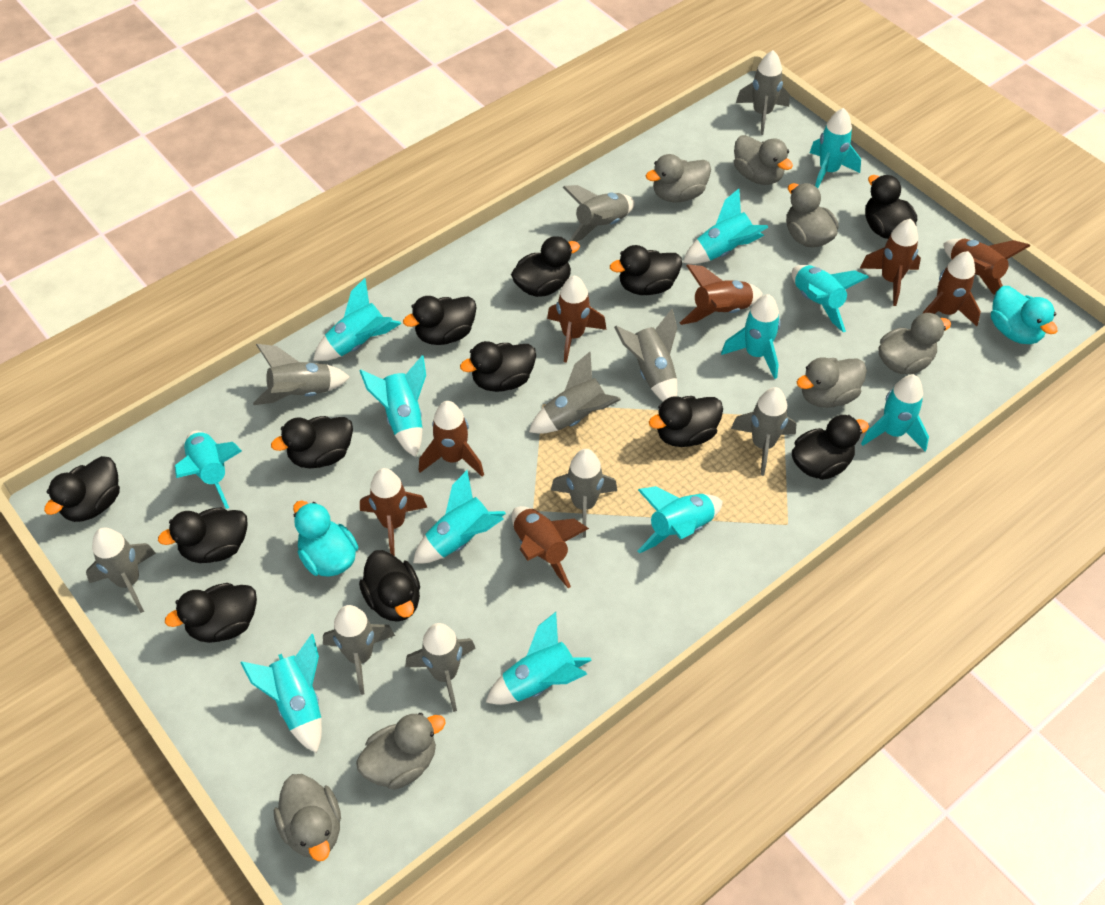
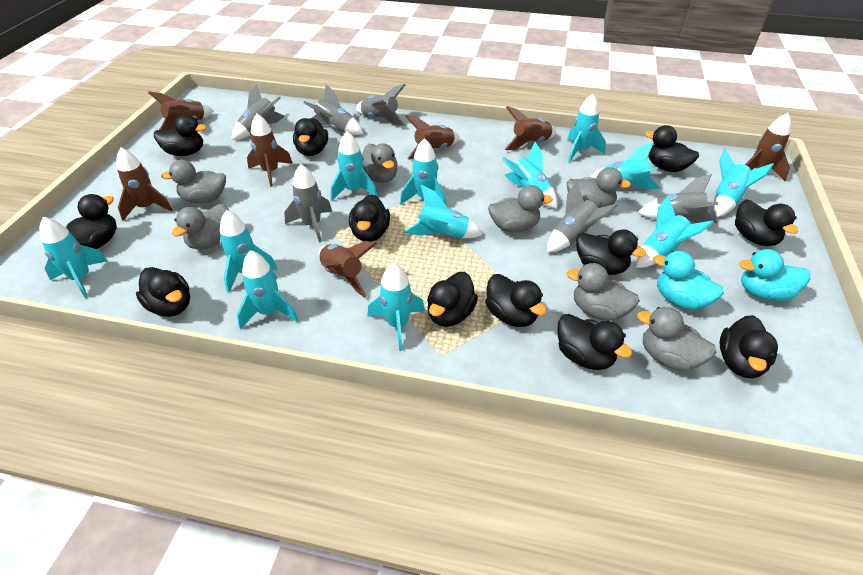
brown rocket: 8 -> 7
grey rocket: 10 -> 6

